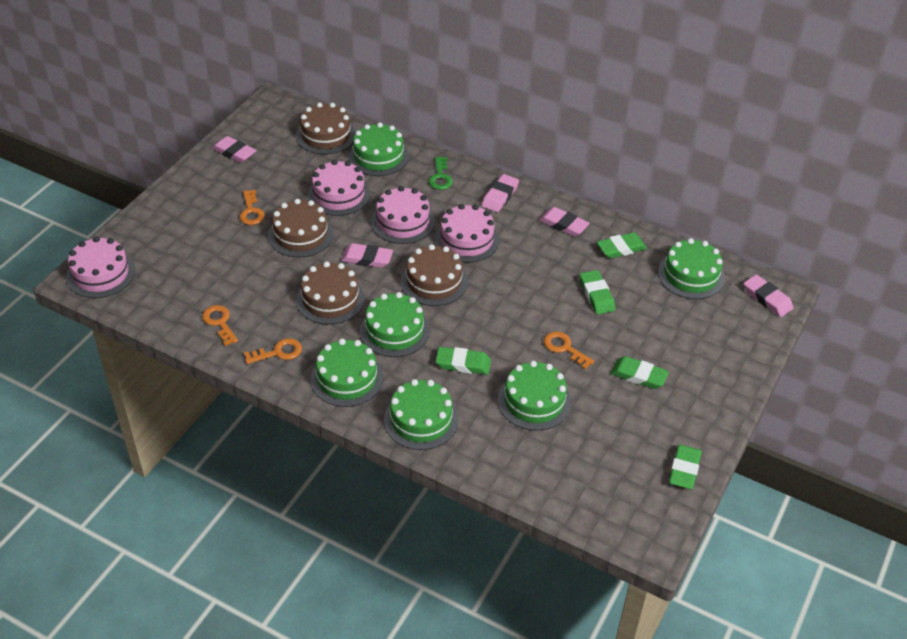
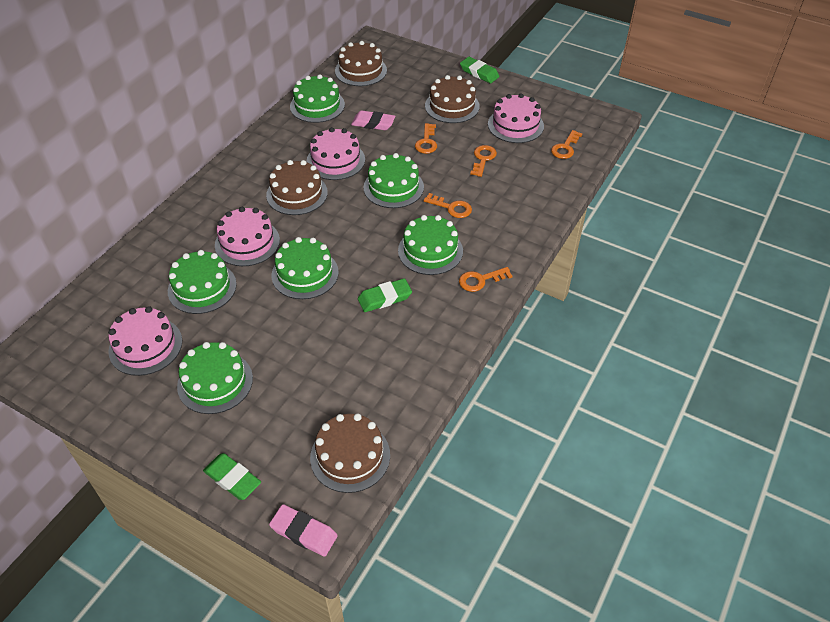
green eraser: 5 -> 3
green key: 1 -> 0
orange key: 4 -> 5
pink eraser: 5 -> 2

